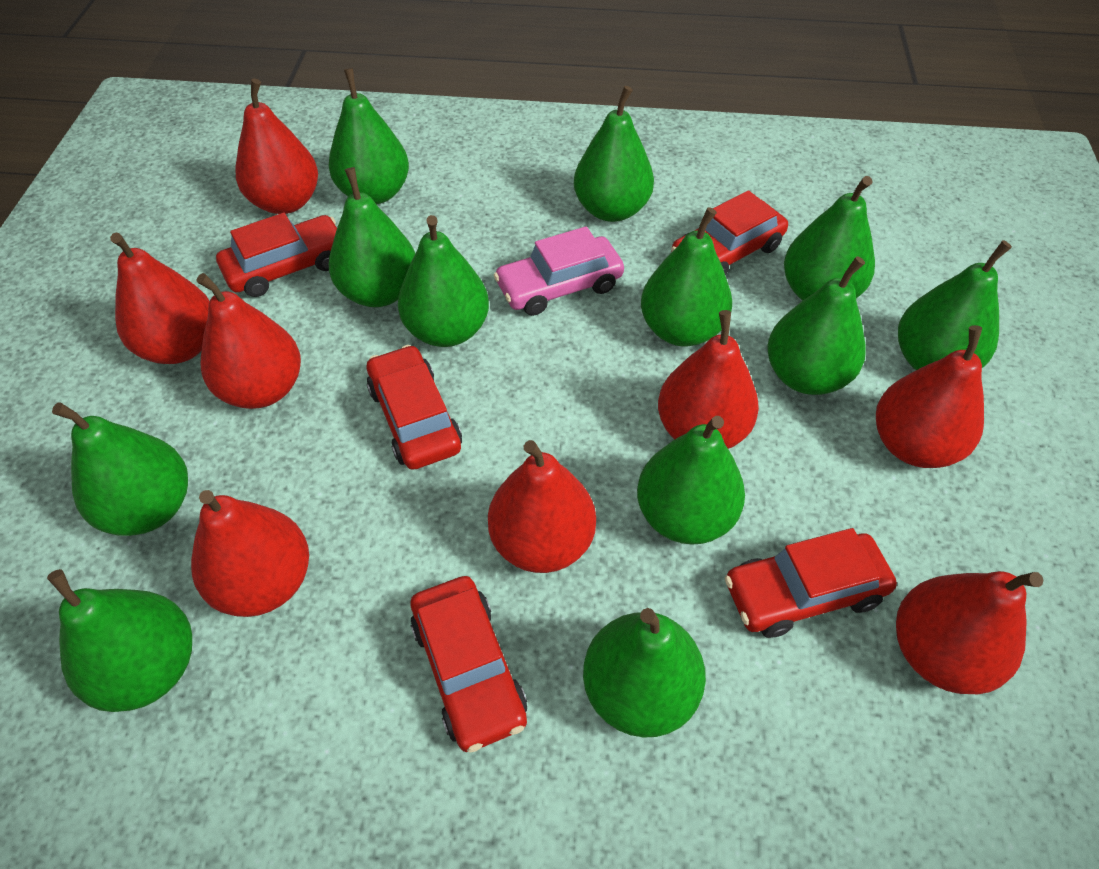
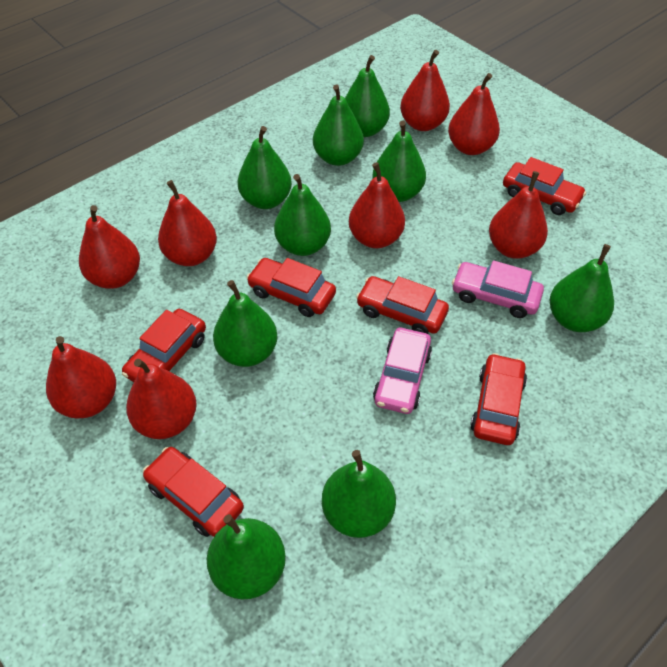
green pear: 12 -> 9
pink car: 1 -> 2
red car: 5 -> 6

